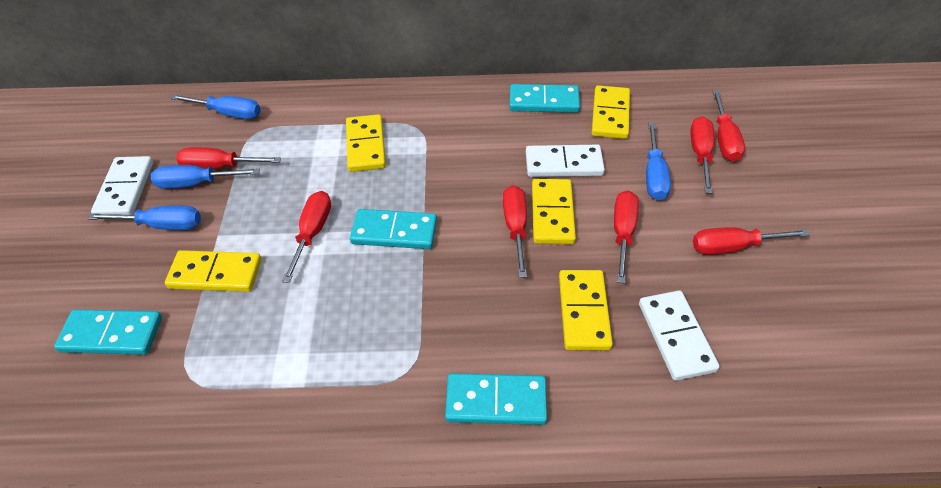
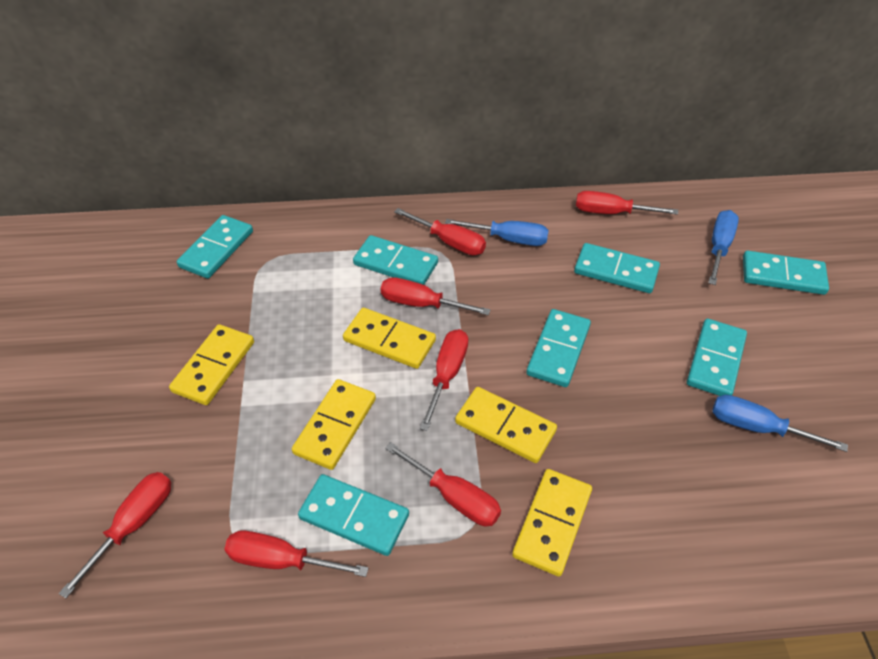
blue screwdriver: 4 -> 3
turquoise domino: 4 -> 7
white domino: 3 -> 0

